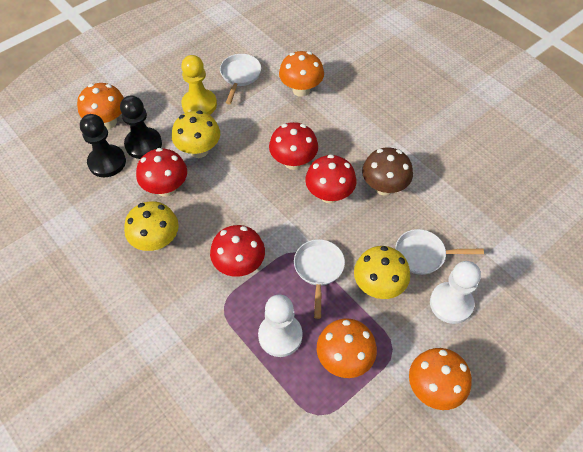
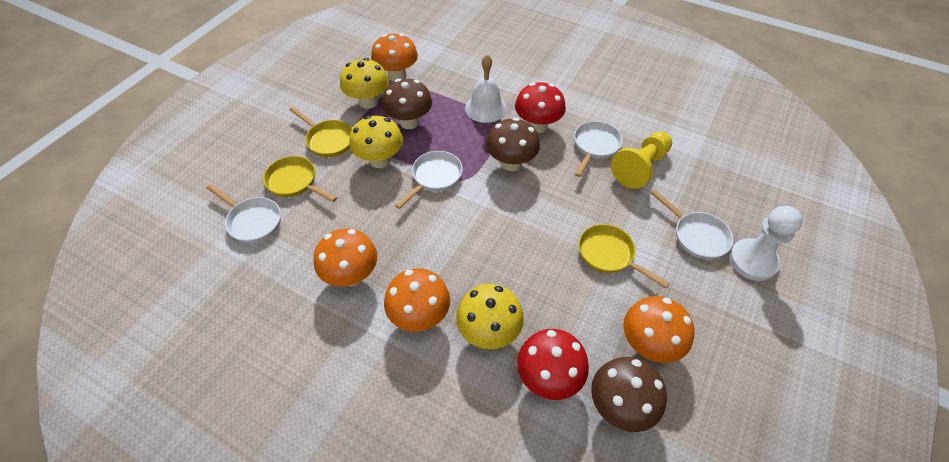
black pawn: 2 -> 0
brown mushroom: 1 -> 3
red mushroom: 4 -> 2
white bell: 0 -> 1
white pan: 3 -> 4
white pawn: 2 -> 1
yellow pan: 0 -> 3

